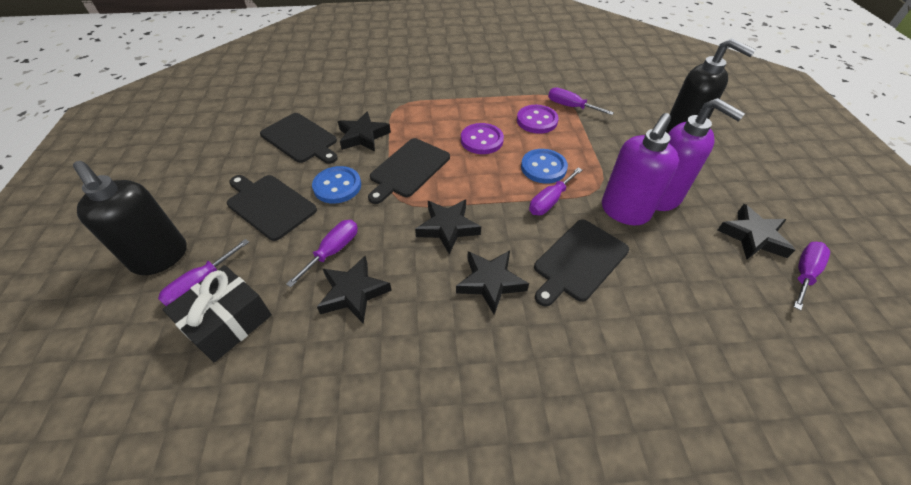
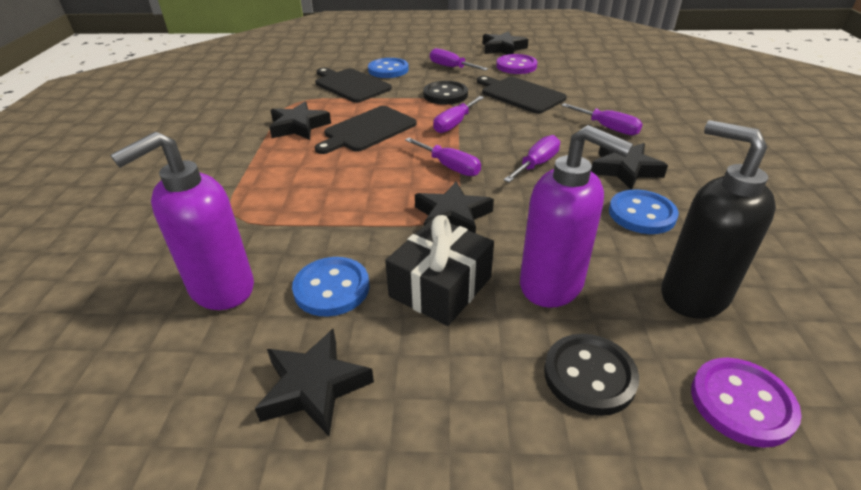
black button: 0 -> 2
black cutting board: 4 -> 3
black soap dispenser: 2 -> 1
blue button: 2 -> 3

